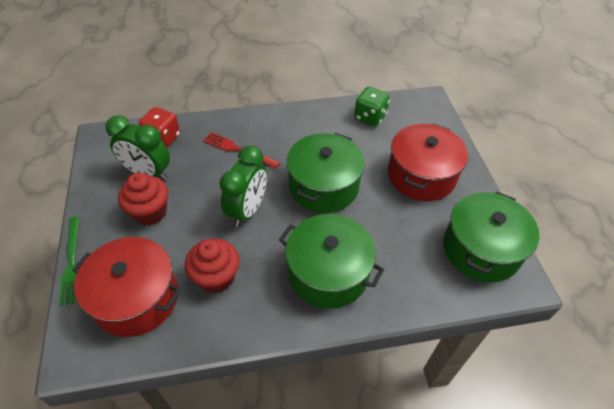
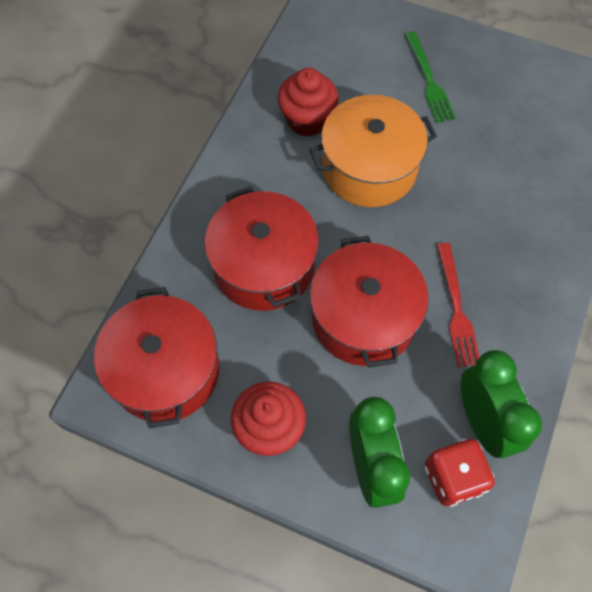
green dice: 1 -> 0
green pot: 3 -> 0
orange pot: 0 -> 1
red pot: 2 -> 3

